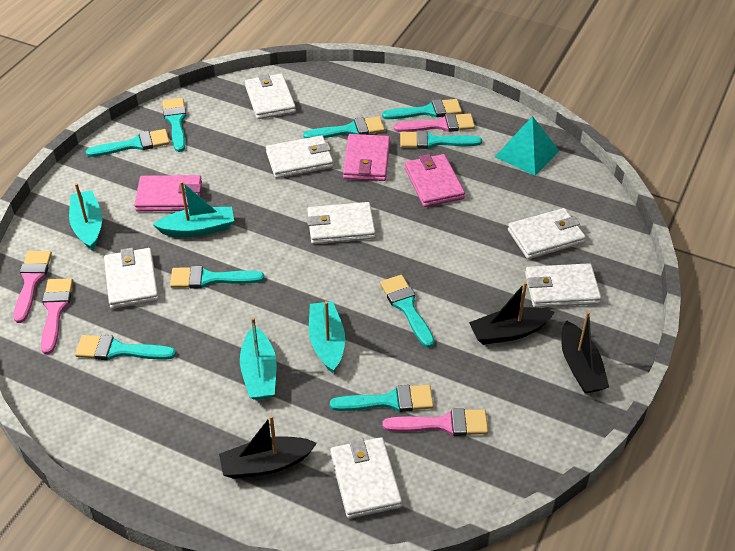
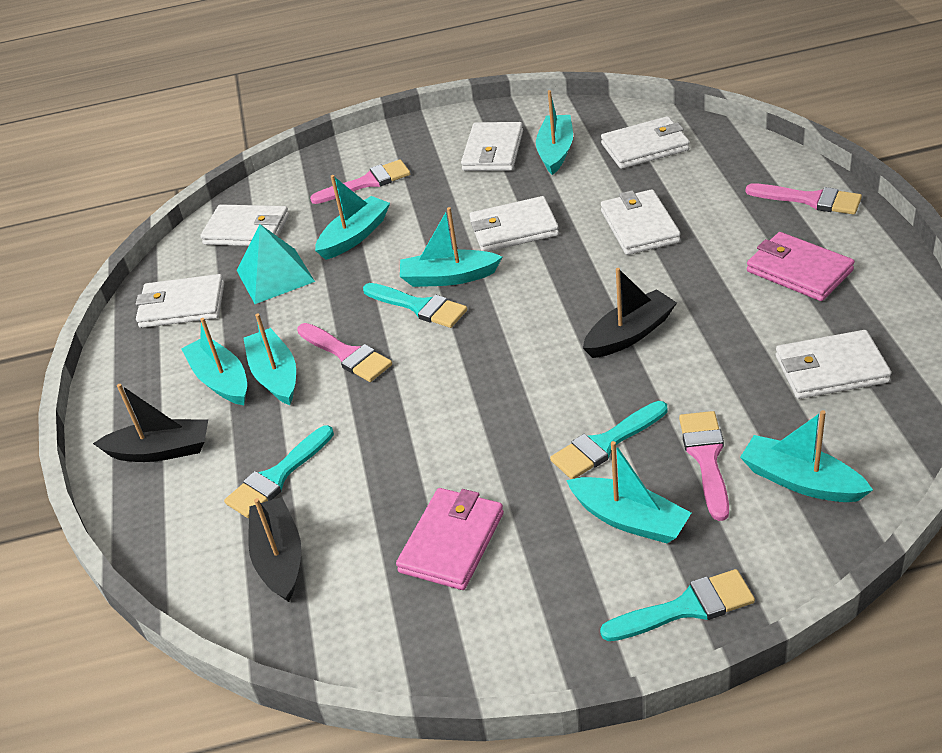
pink wallet: 3 -> 2
turquoise boat: 4 -> 7
turquoise brush: 9 -> 4

